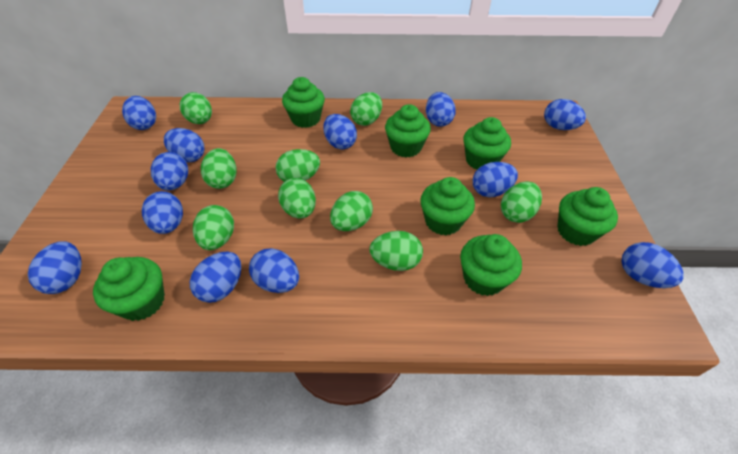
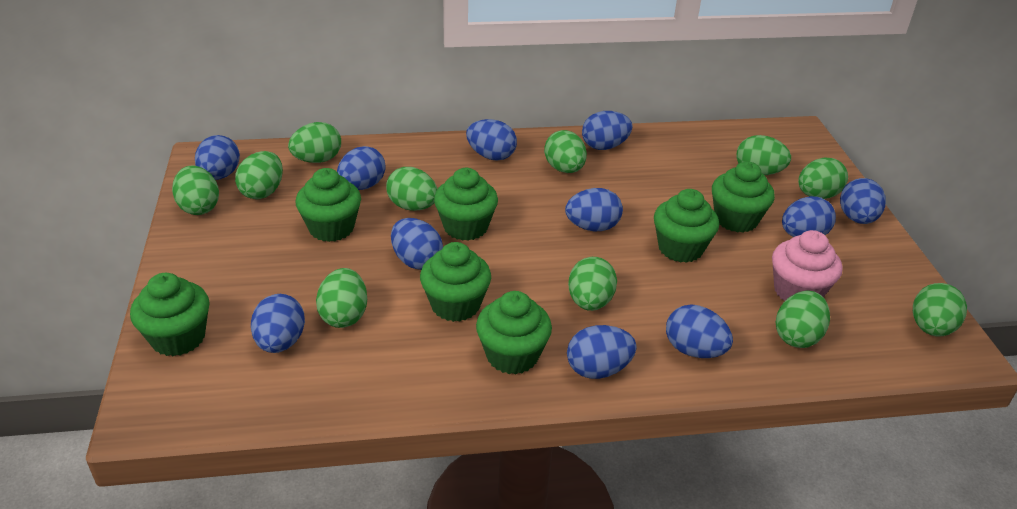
blue egg: 12 -> 11
green egg: 9 -> 11
pink cupcake: 0 -> 1

